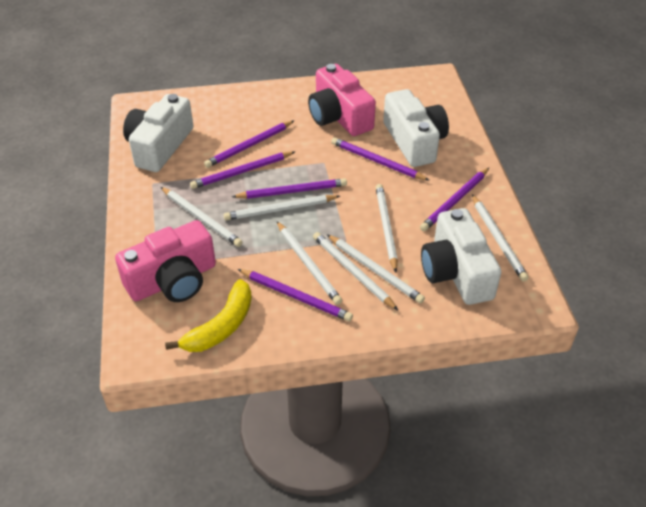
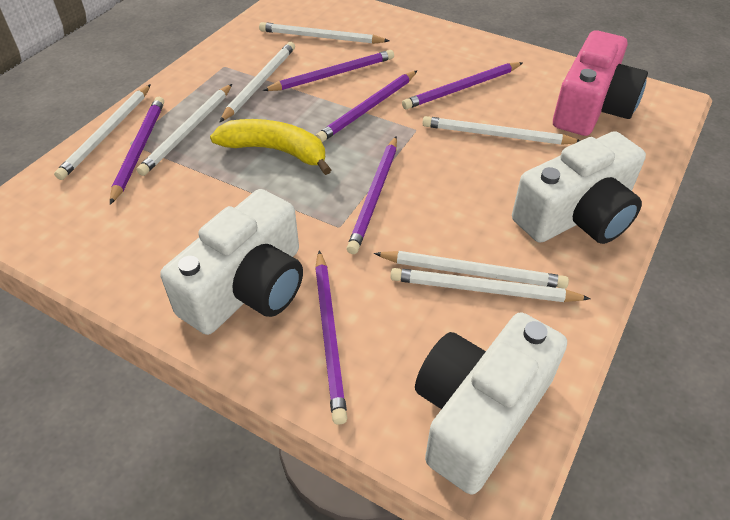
pink camera: 2 -> 1

